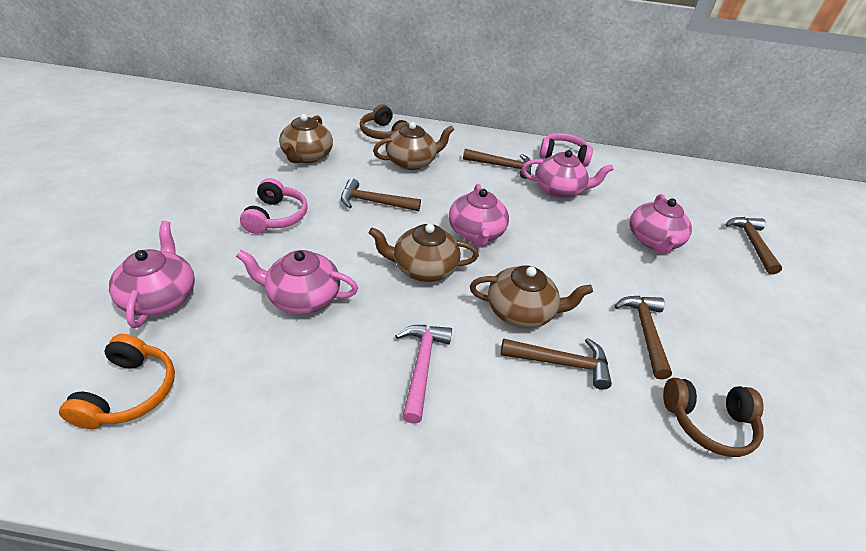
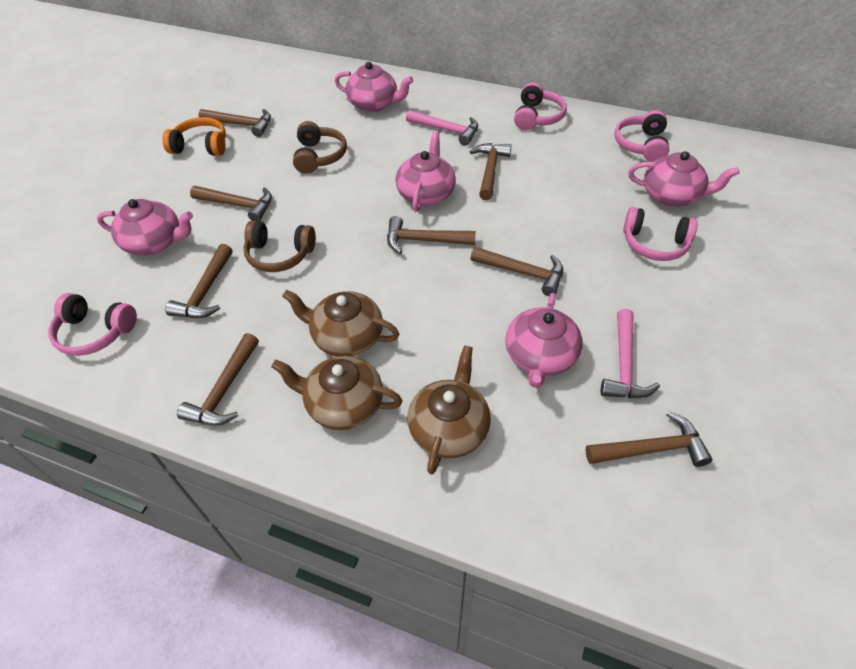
brown hammer: 5 -> 8
brown teapot: 4 -> 3
pink hammer: 1 -> 2
pink headphones: 2 -> 4

